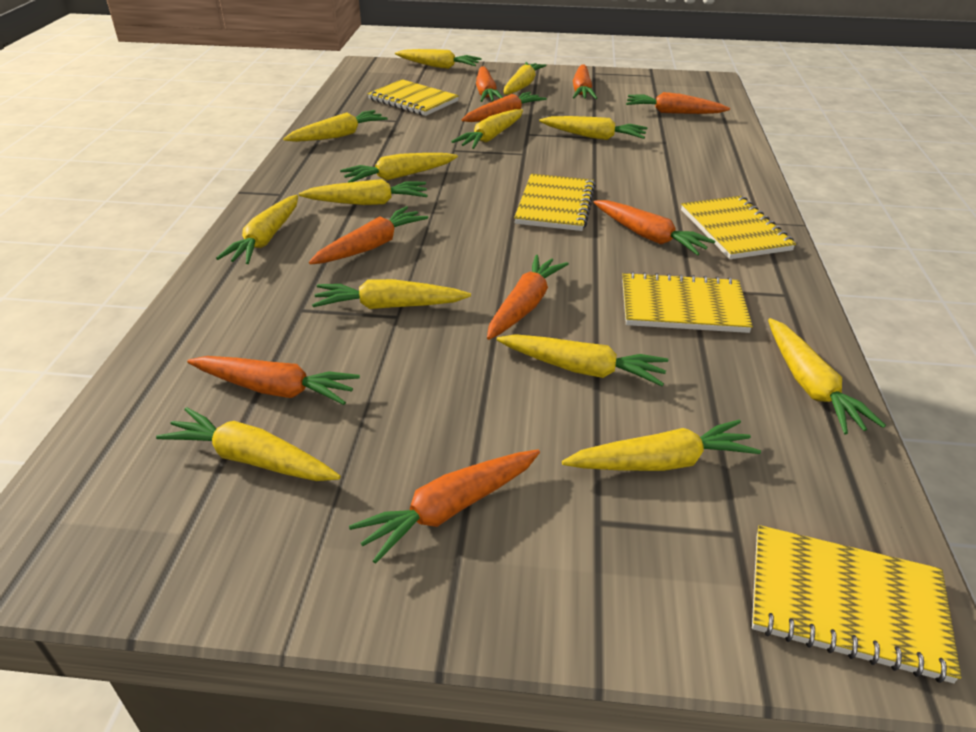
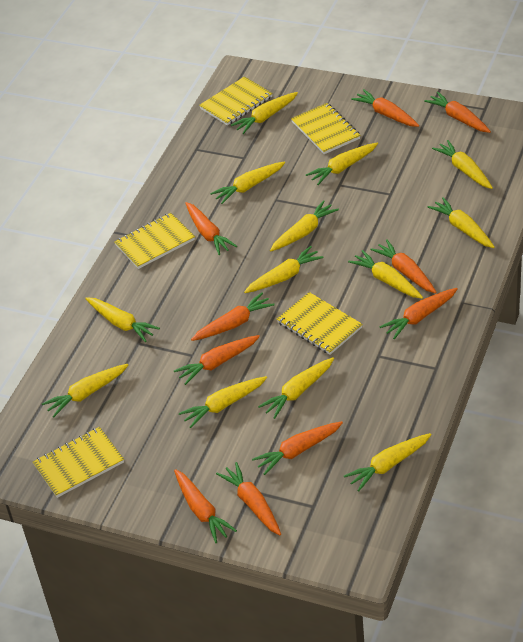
orange carrot: 9 -> 10

